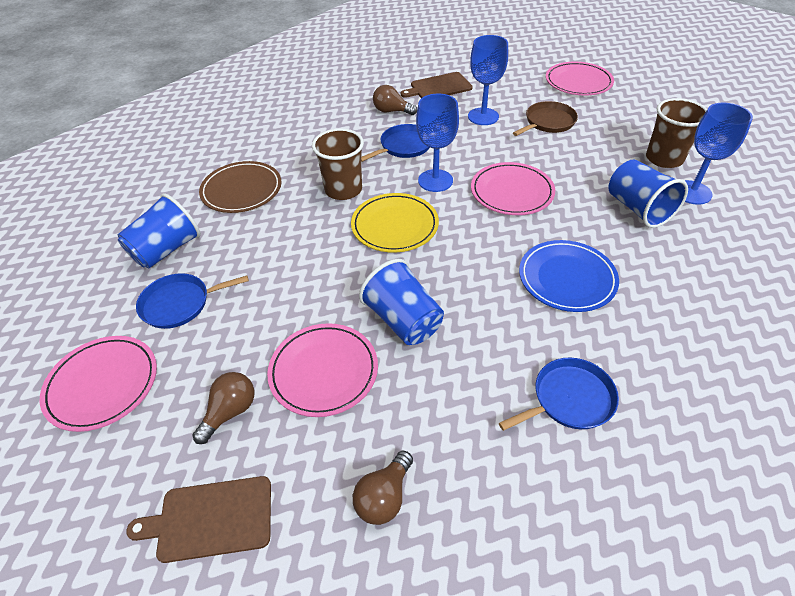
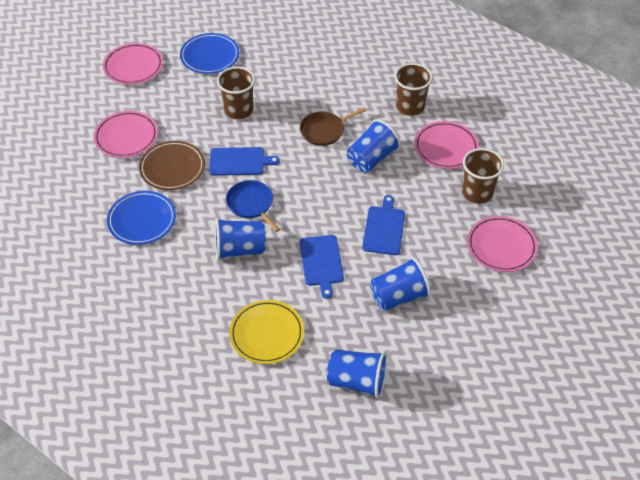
blue cup: 3 -> 4
blue cutting board: 0 -> 3
blue goblet: 3 -> 0
blue pan: 3 -> 1
blue plate: 1 -> 2
brown cup: 2 -> 3
brown cutting board: 2 -> 0
brown light bulb: 3 -> 0

